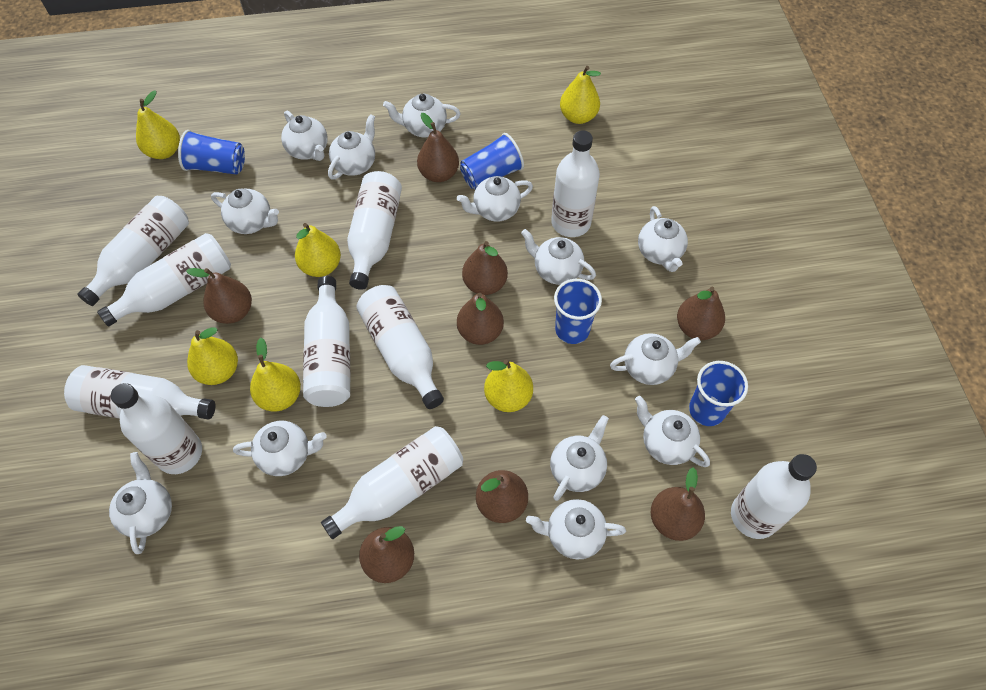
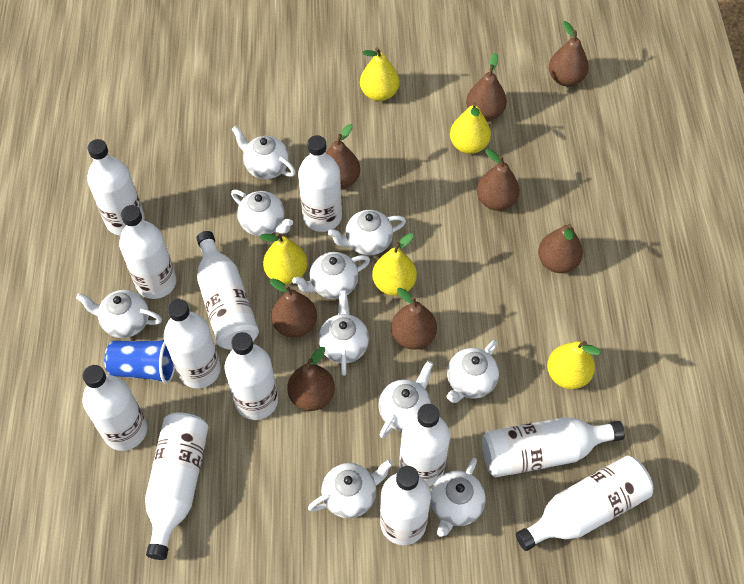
blue cup: 4 -> 1
white bottle: 10 -> 12
white teapot: 13 -> 10
yellow pear: 6 -> 5

